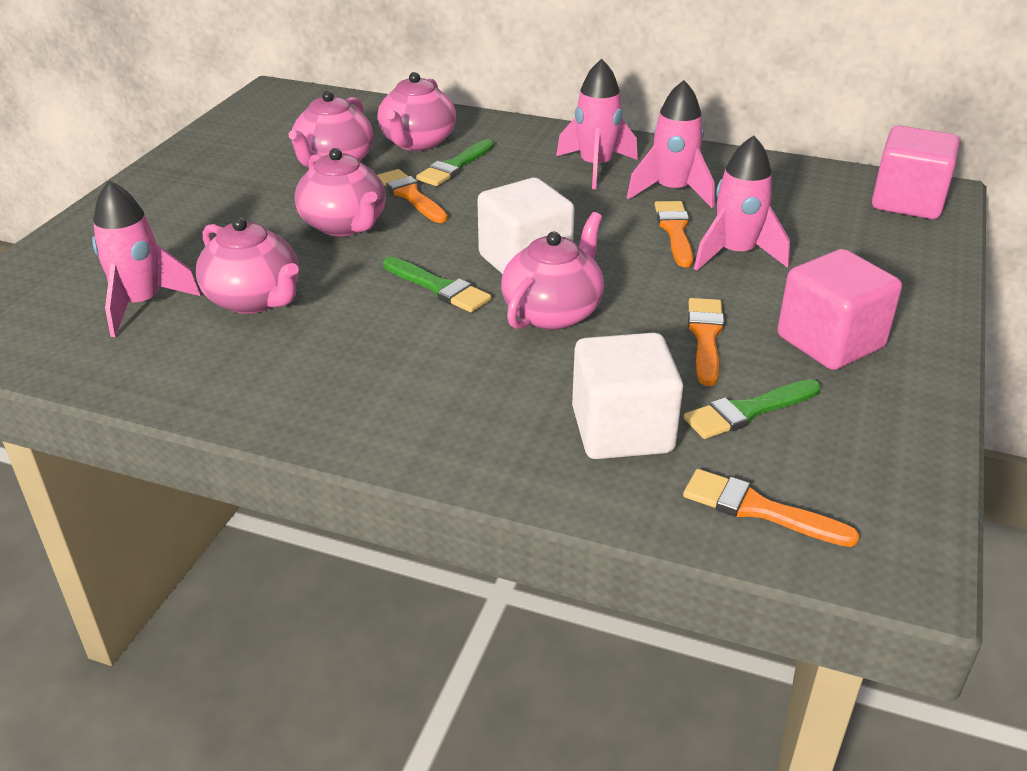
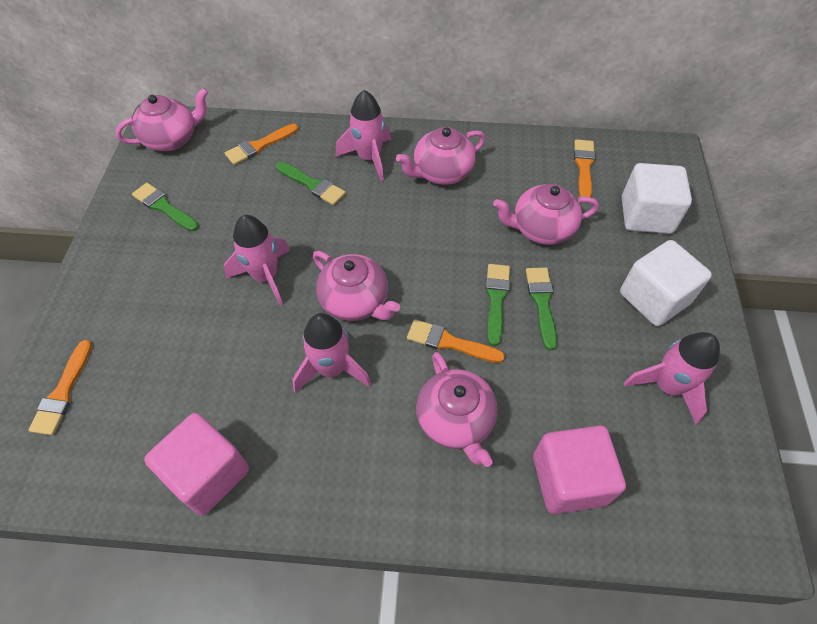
green brush: 3 -> 4

